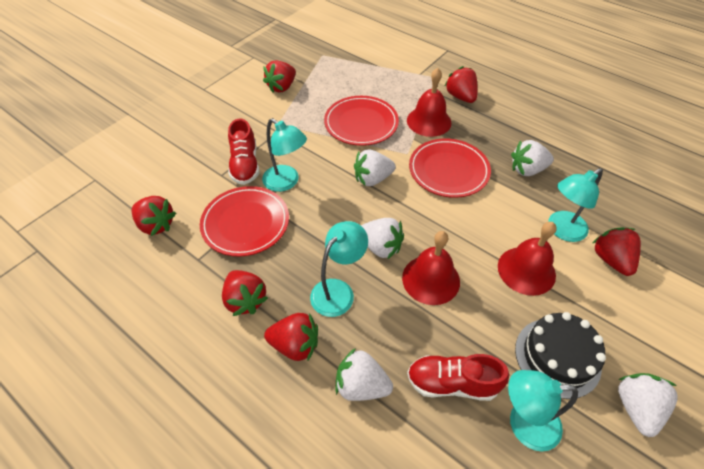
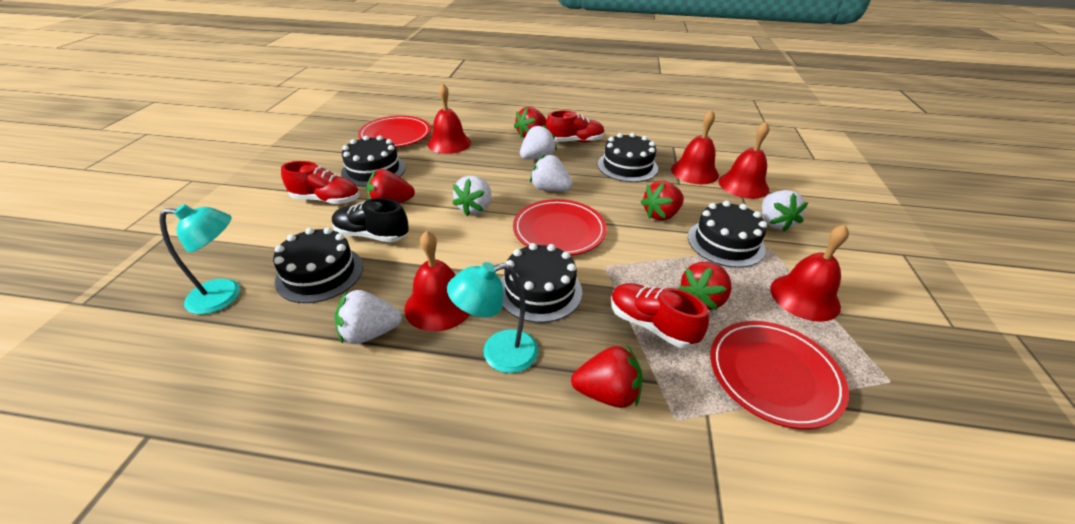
black cake: 1 -> 5
black shoe: 0 -> 1
red bell: 3 -> 5
red shoe: 2 -> 3
red strawberry: 6 -> 5
turquoise lamp: 4 -> 2

